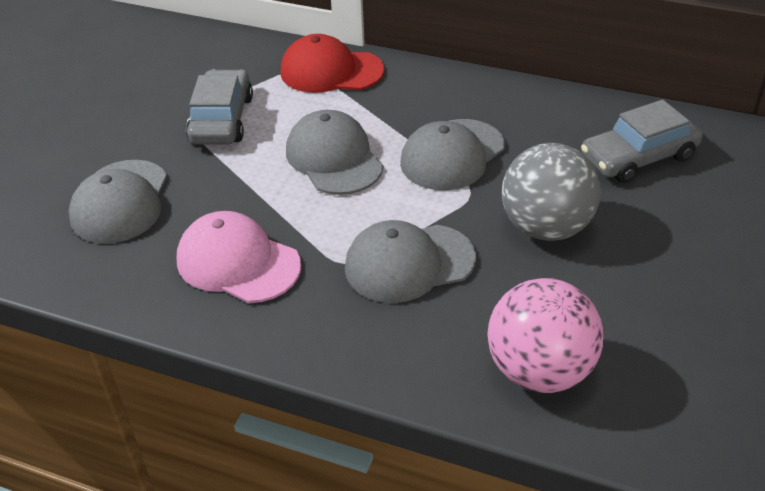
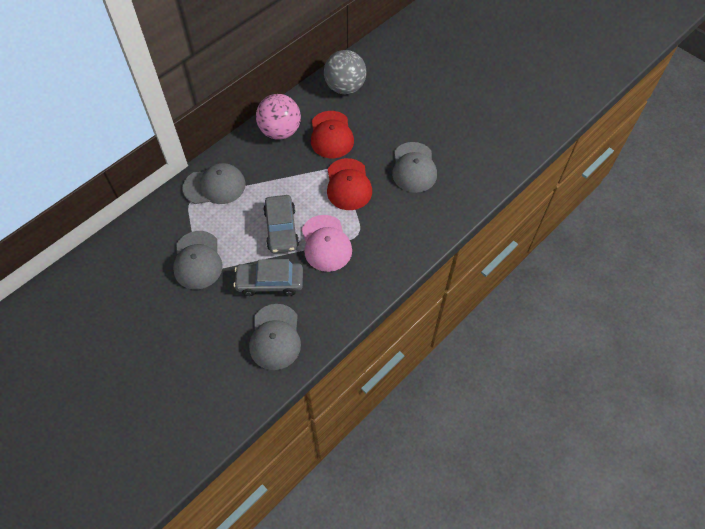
red cap: 1 -> 2

